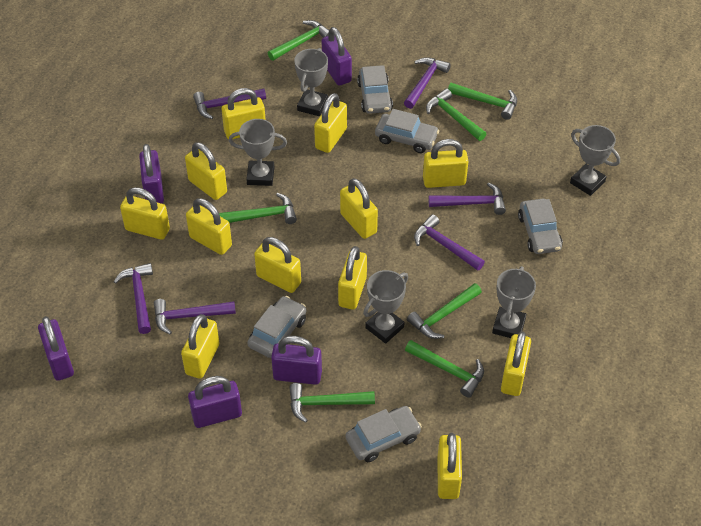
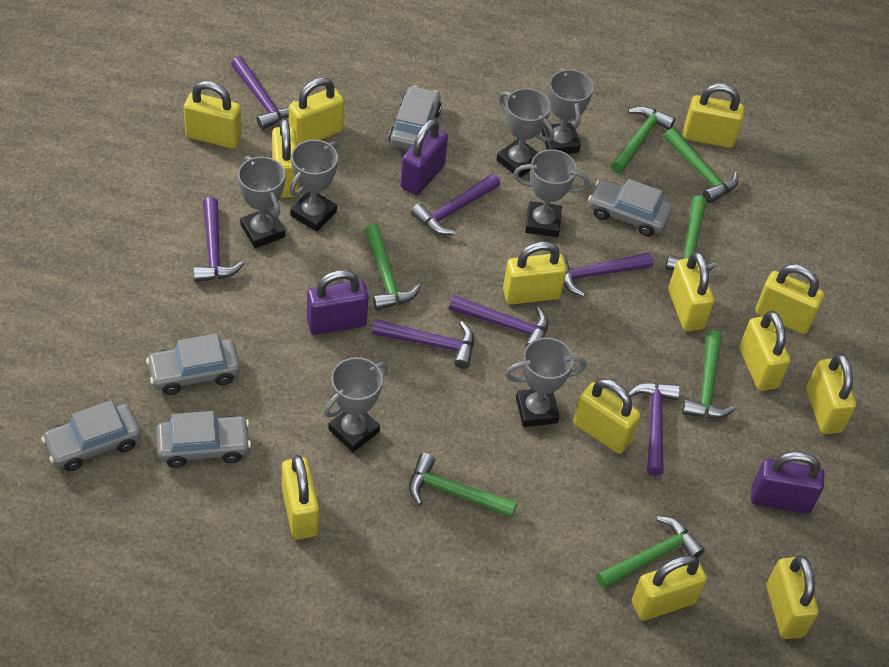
grey trophy: 5 -> 7
purple hammer: 6 -> 7
purple padlock: 5 -> 3
yellow padlock: 12 -> 13

